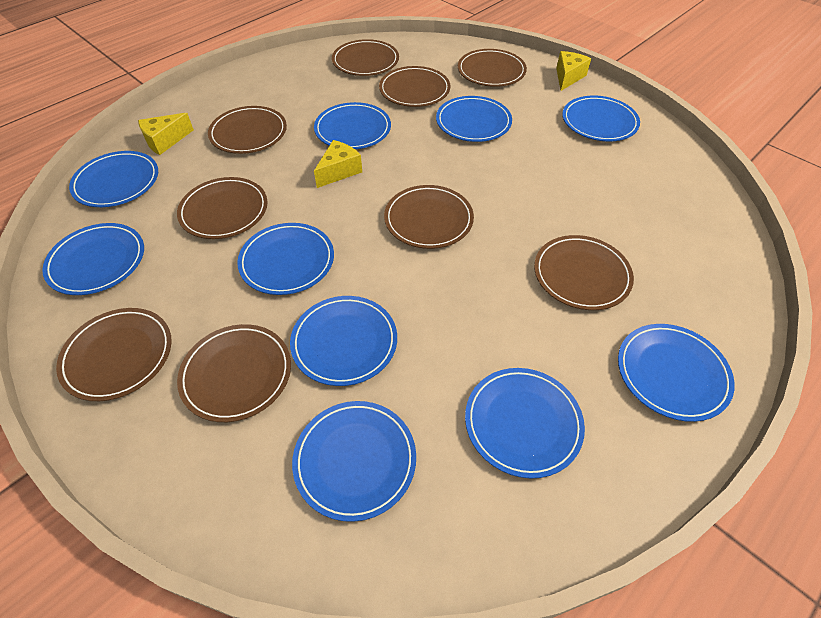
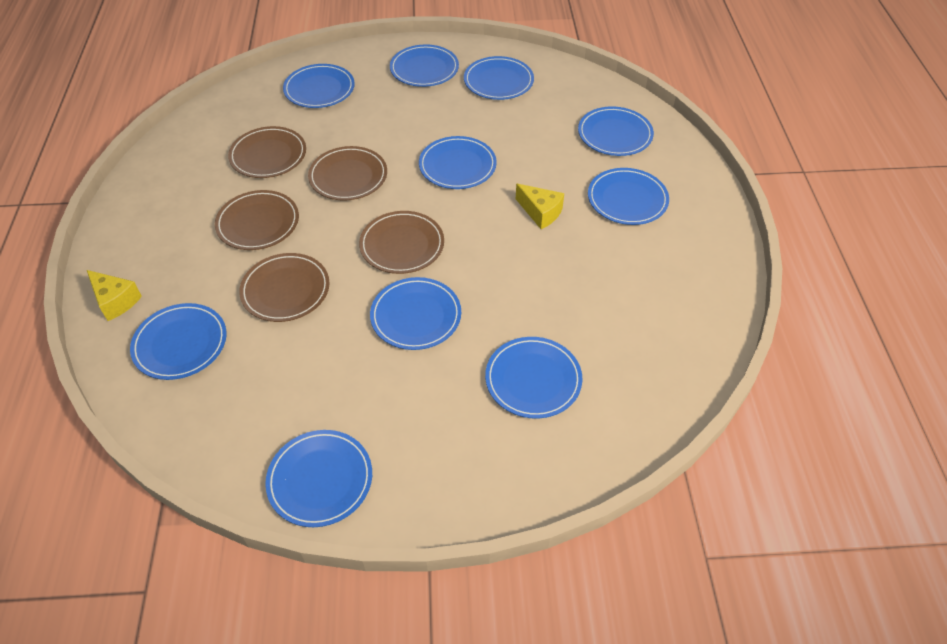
brown plate: 9 -> 5
yellow cheese: 3 -> 2

